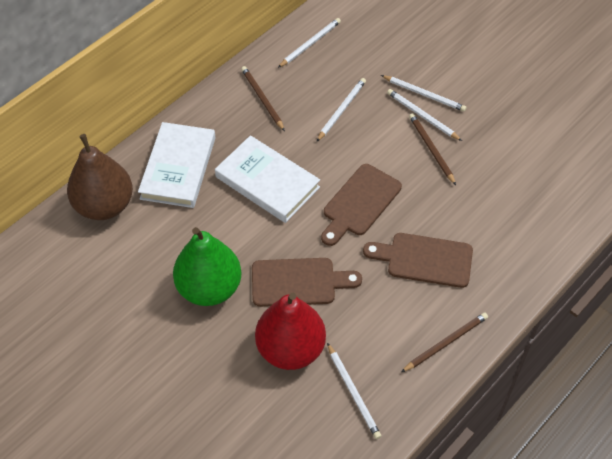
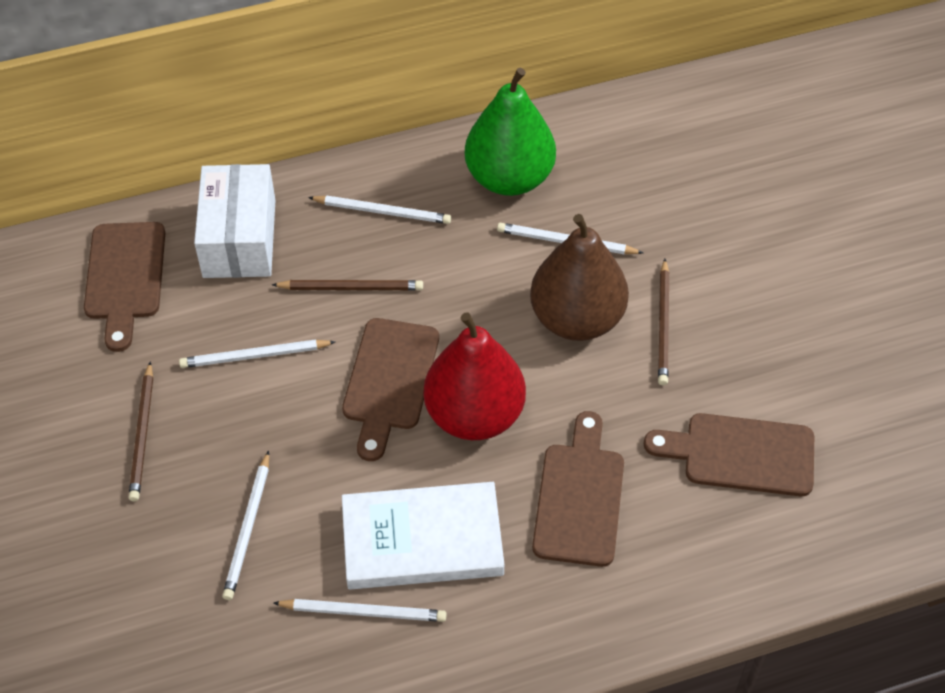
brown cutting board: 3 -> 4
white book: 2 -> 1
white box: 0 -> 1

